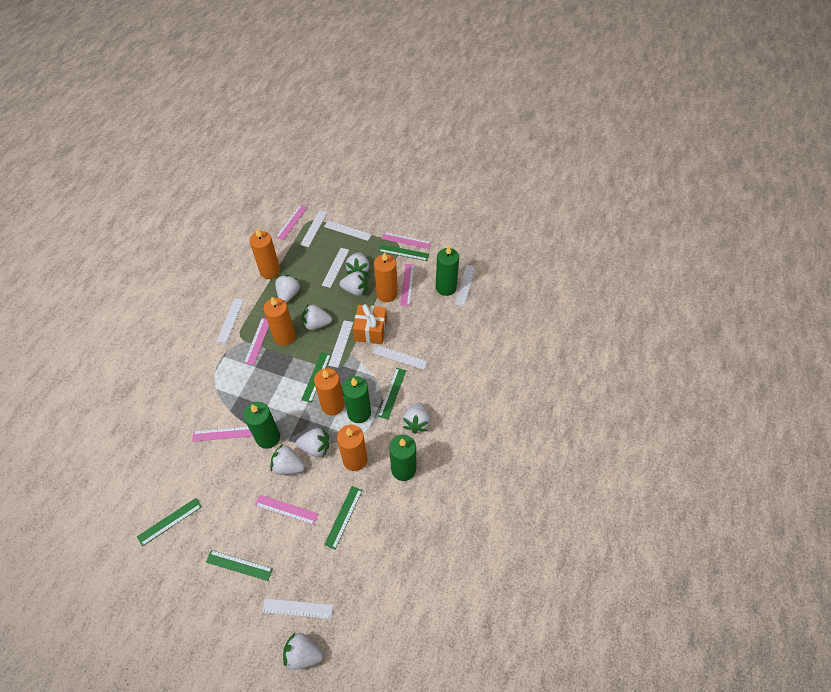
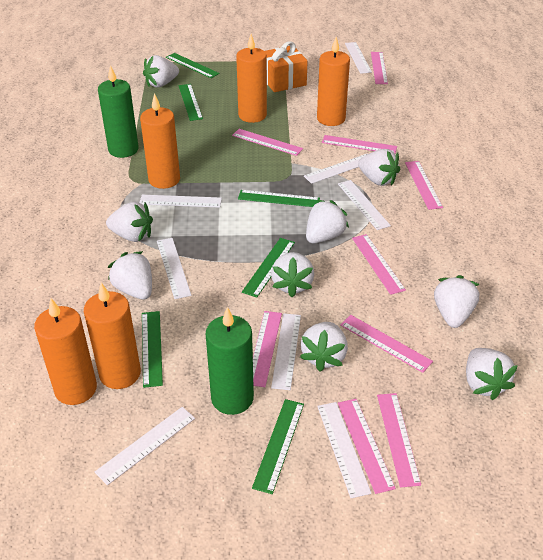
green candle: 4 -> 2
pink ruler: 6 -> 9
white strawberry: 8 -> 9

